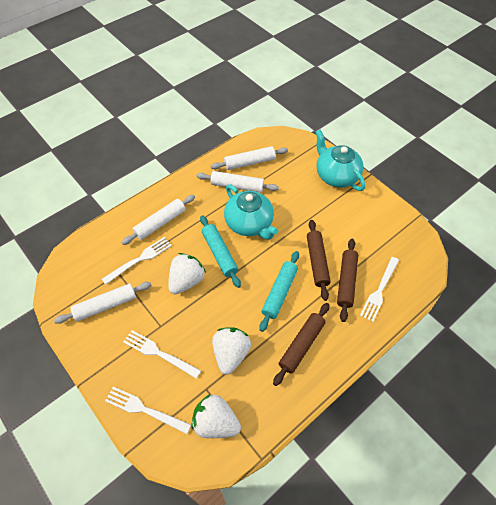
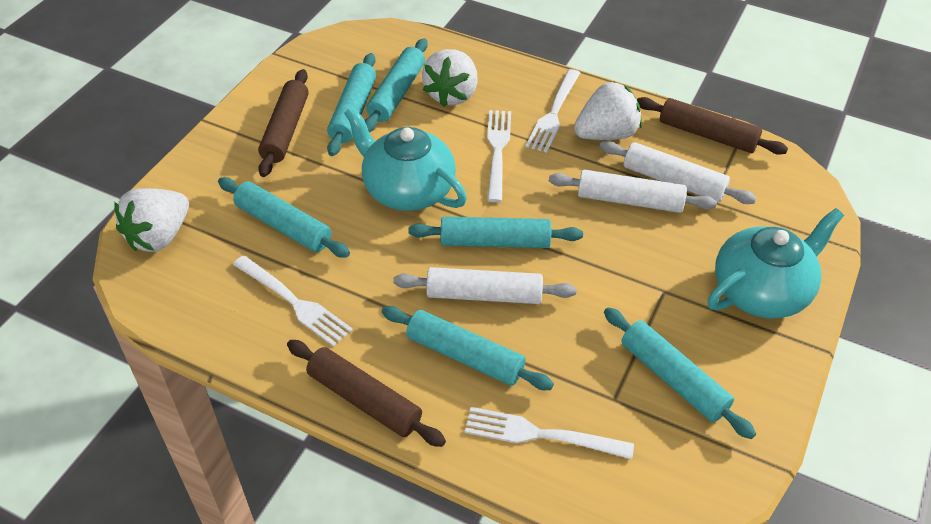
turquoise rolling pin: 2 -> 6
white rolling pin: 4 -> 3

